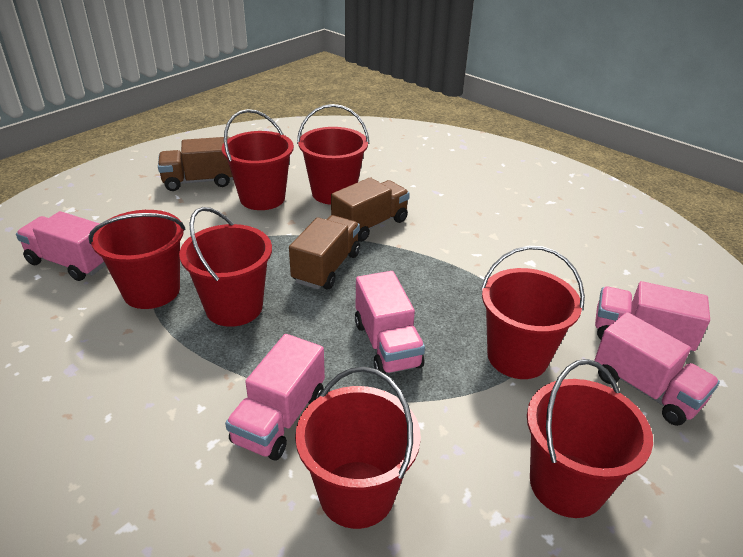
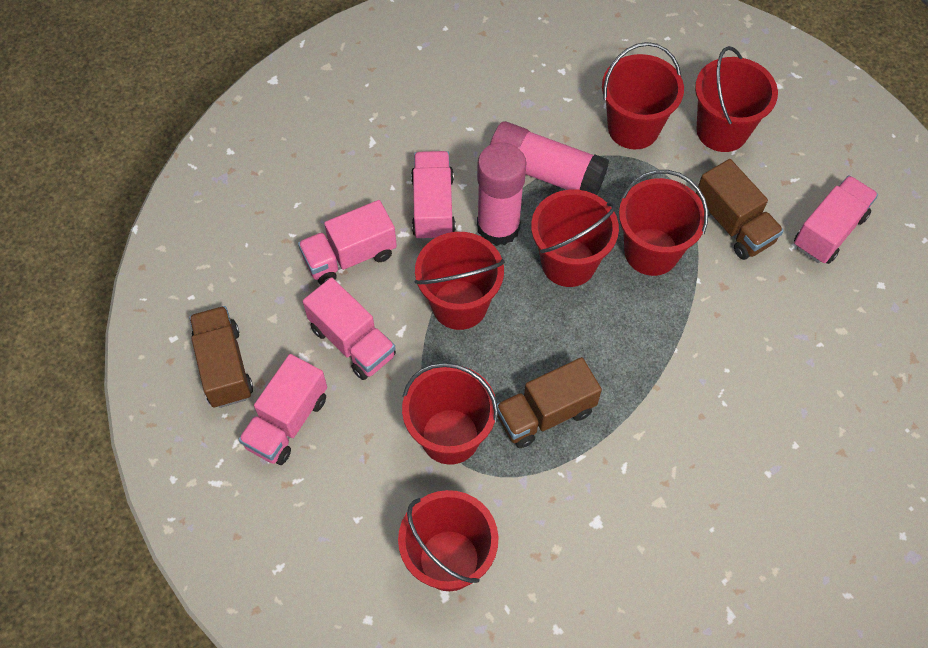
pink glue stick: 0 -> 2

